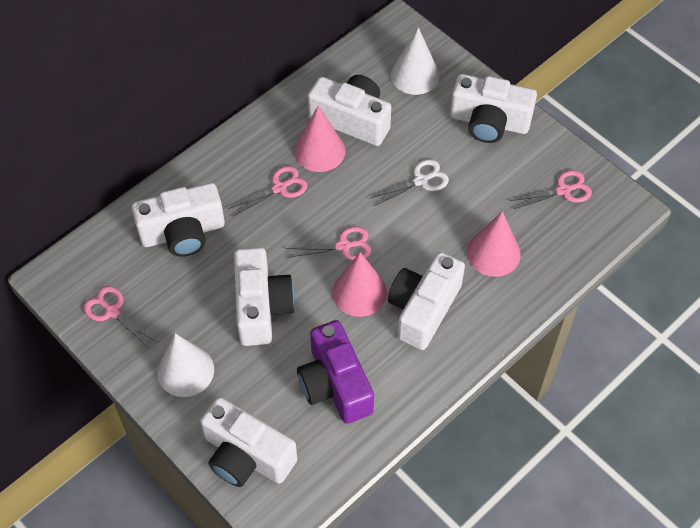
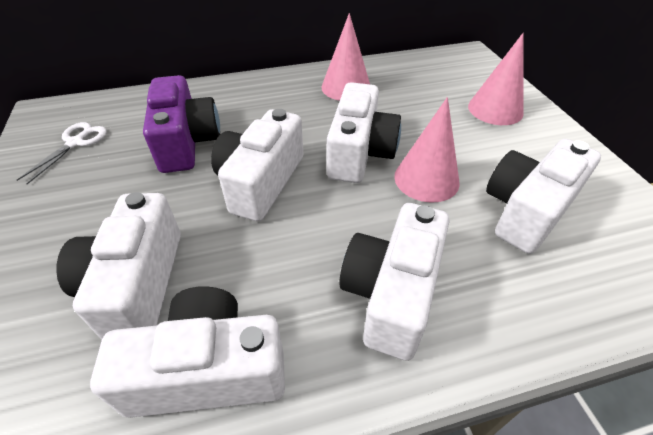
pink scissors: 4 -> 0
white cone: 2 -> 0

